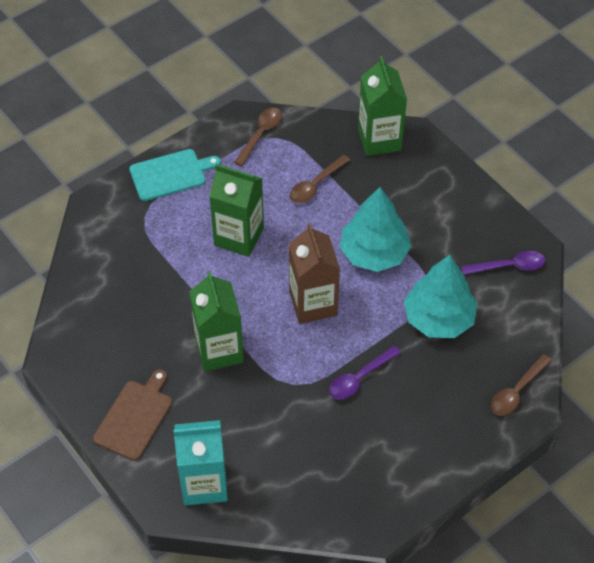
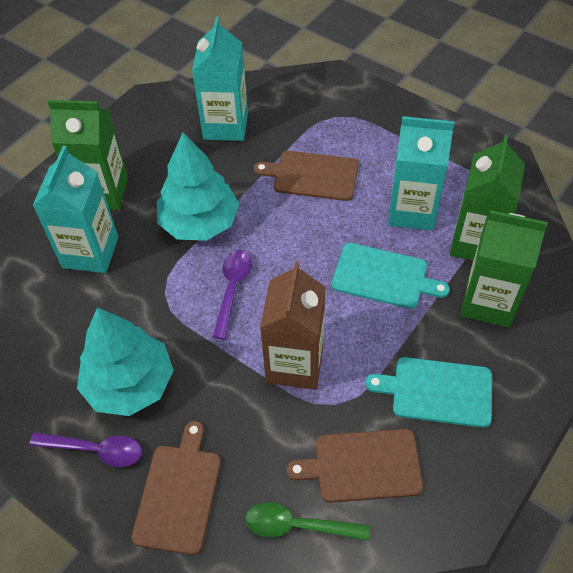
brown cutting board: 1 -> 3
brown spoon: 3 -> 0
green spoon: 0 -> 1
turquoise carton: 1 -> 3
turquoise cutting board: 1 -> 2

